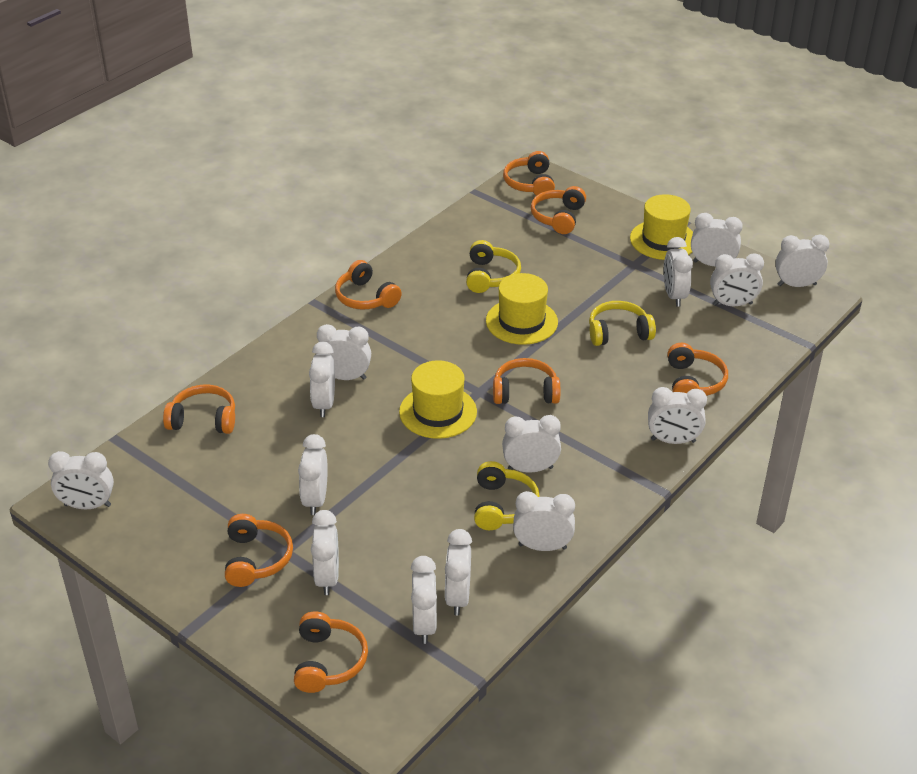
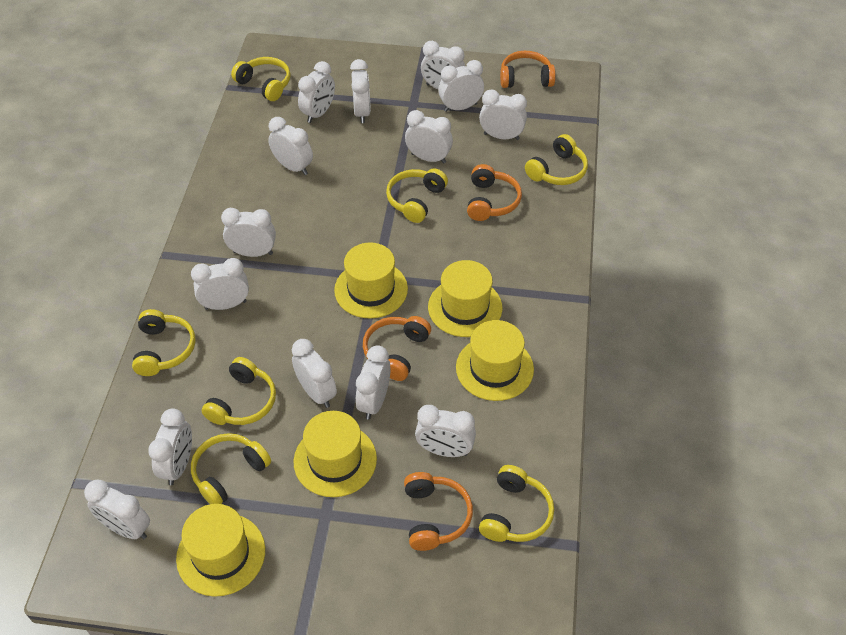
orange headphones: 8 -> 4
yellow hat: 3 -> 5
yellow headphones: 3 -> 7

